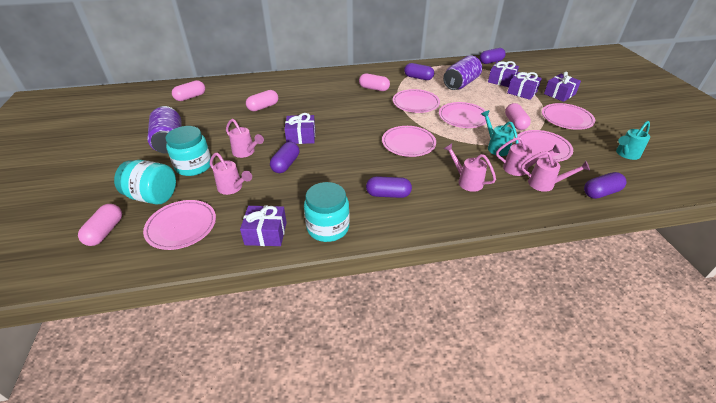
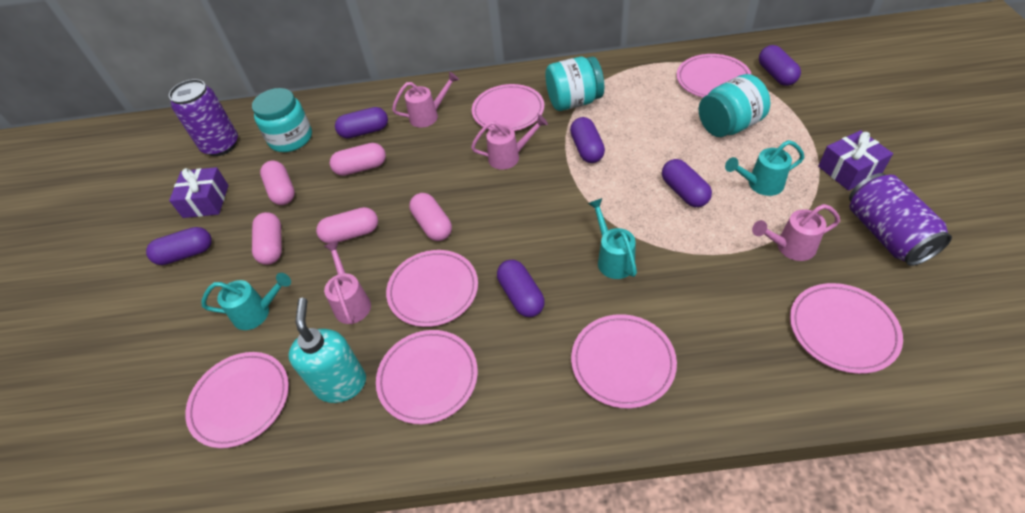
pink plate: 6 -> 7
pink watering can: 5 -> 4
purple capsule: 5 -> 6
purple gift: 5 -> 2
turquoise soap dispenser: 0 -> 1
turquoise watering can: 2 -> 3

